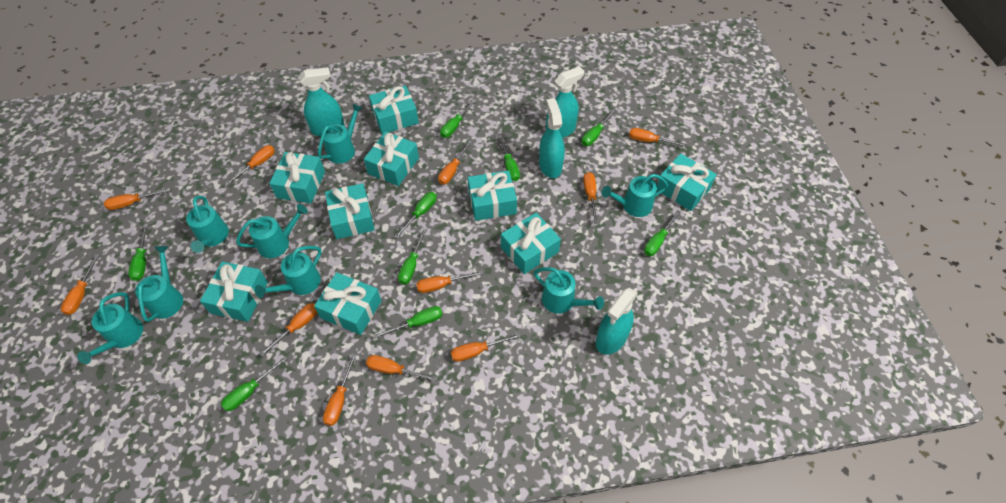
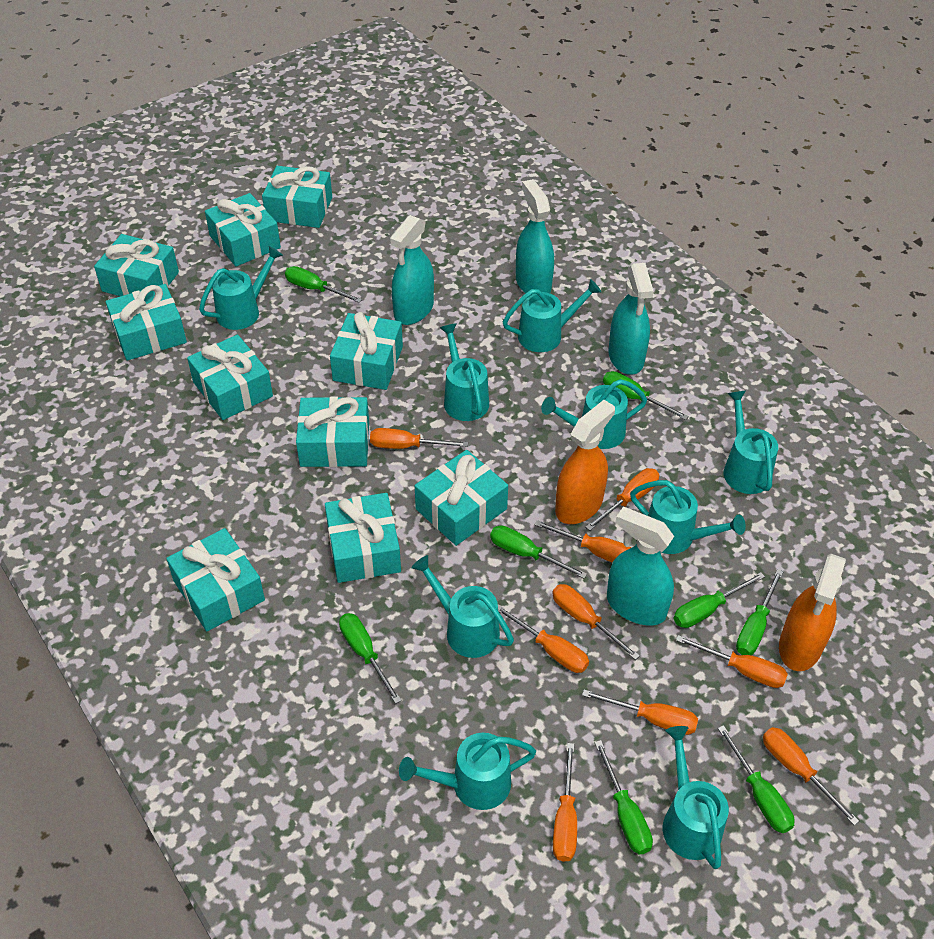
green screwdriver: 9 -> 8
orange screwdriver: 11 -> 9
orange spray bottle: 0 -> 2
turquoise gift: 9 -> 10
turquoise watering can: 8 -> 9

